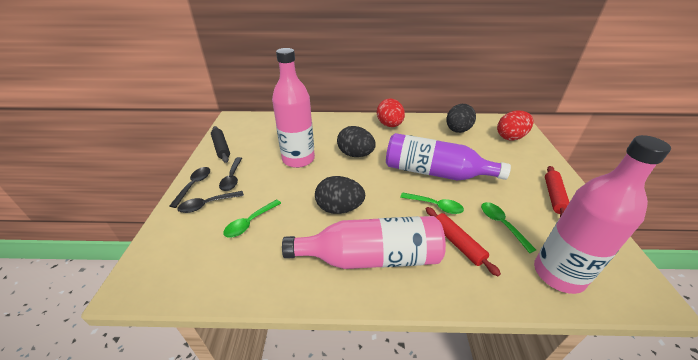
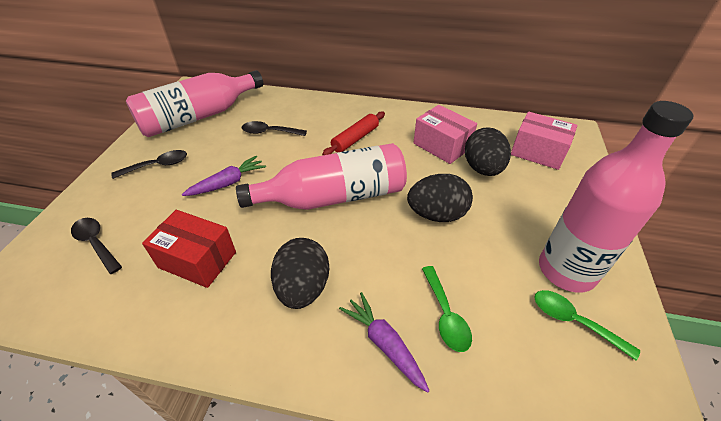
black rolling pin: 1 -> 0
green spoon: 3 -> 2
pink box: 0 -> 2
purple bottle: 1 -> 0
purple carrot: 0 -> 2
red box: 0 -> 1
red egg: 2 -> 0
red rolling pin: 2 -> 1

